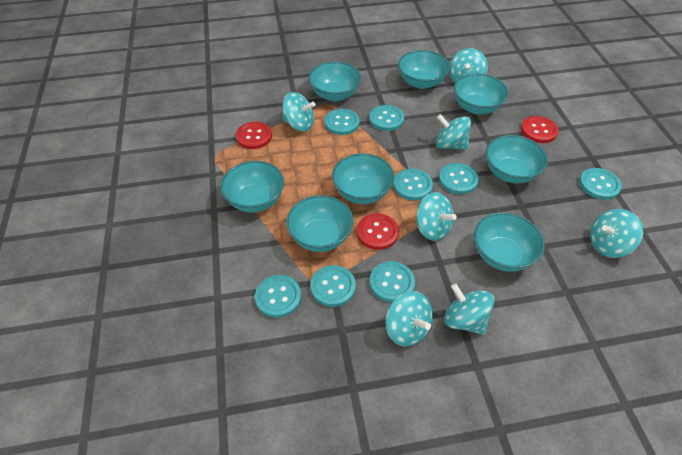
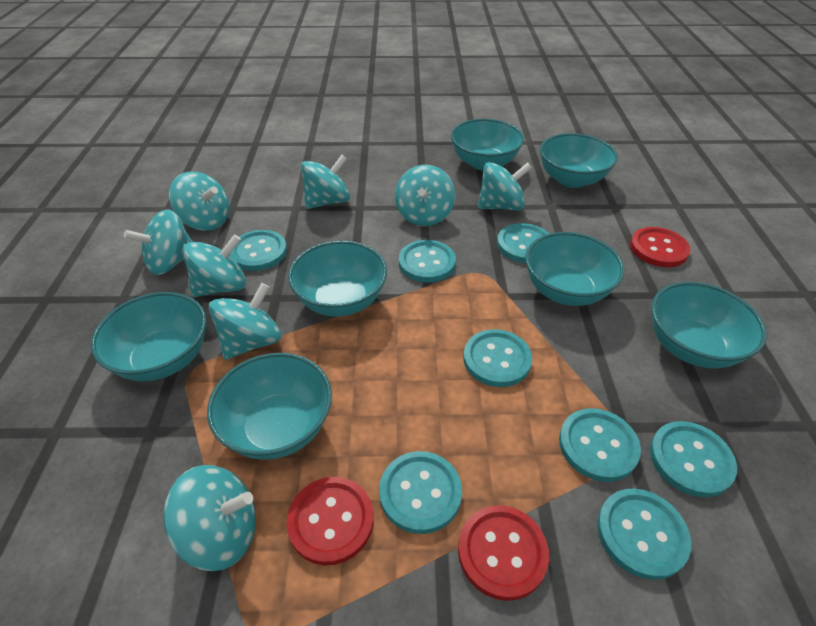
turquoise bowl: 8 -> 7
turquoise spinning top: 7 -> 8

